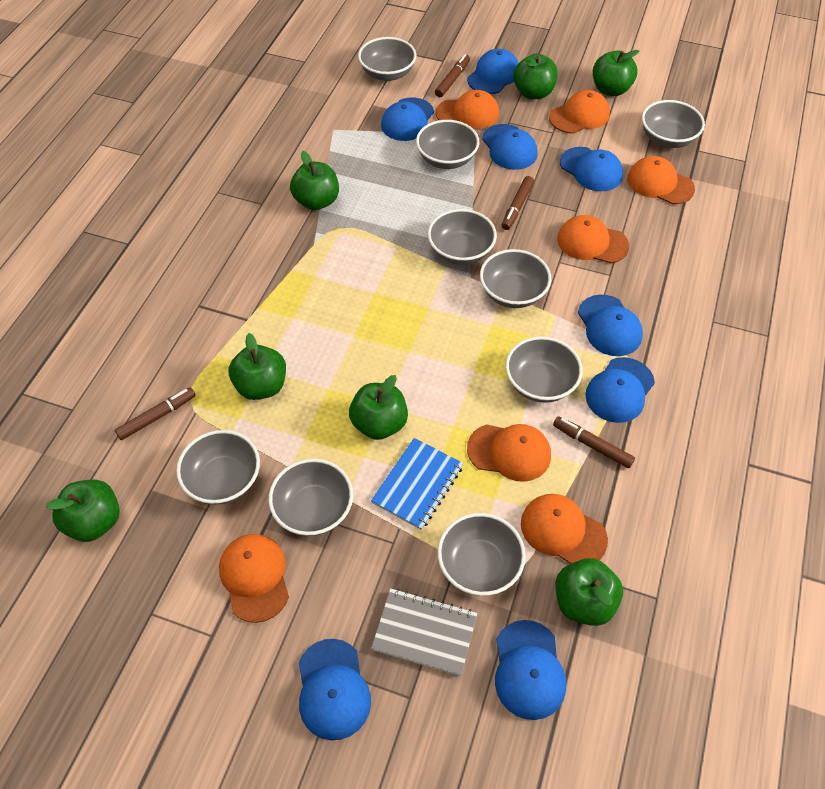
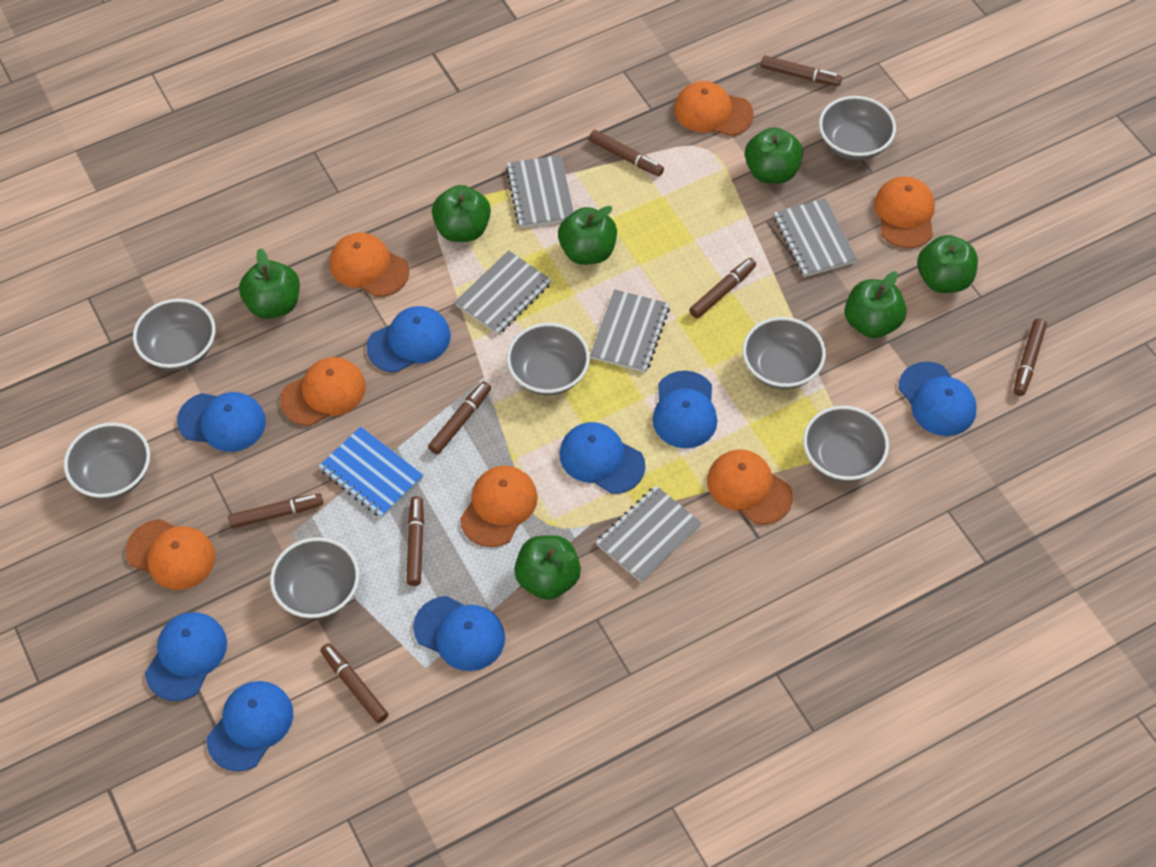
brown marker: 4 -> 8
grey bowl: 9 -> 7
grey notebook: 1 -> 5

